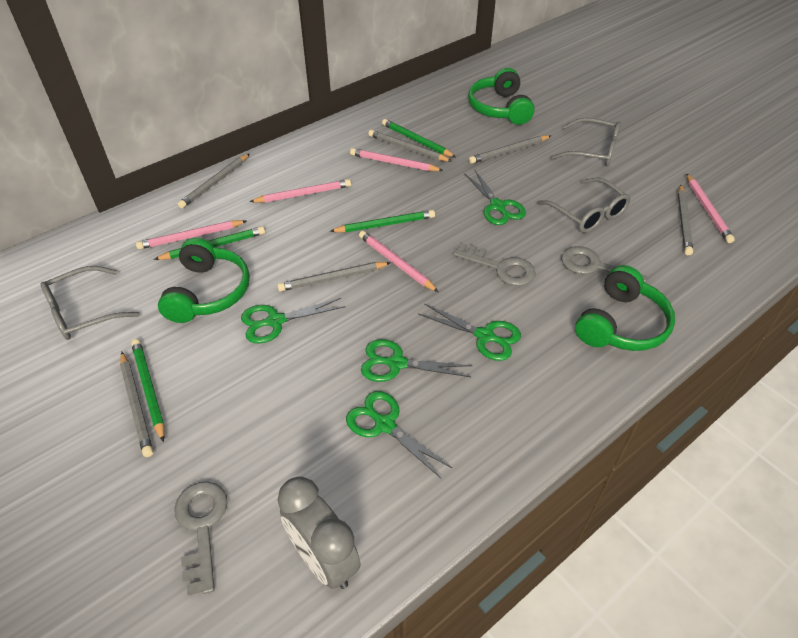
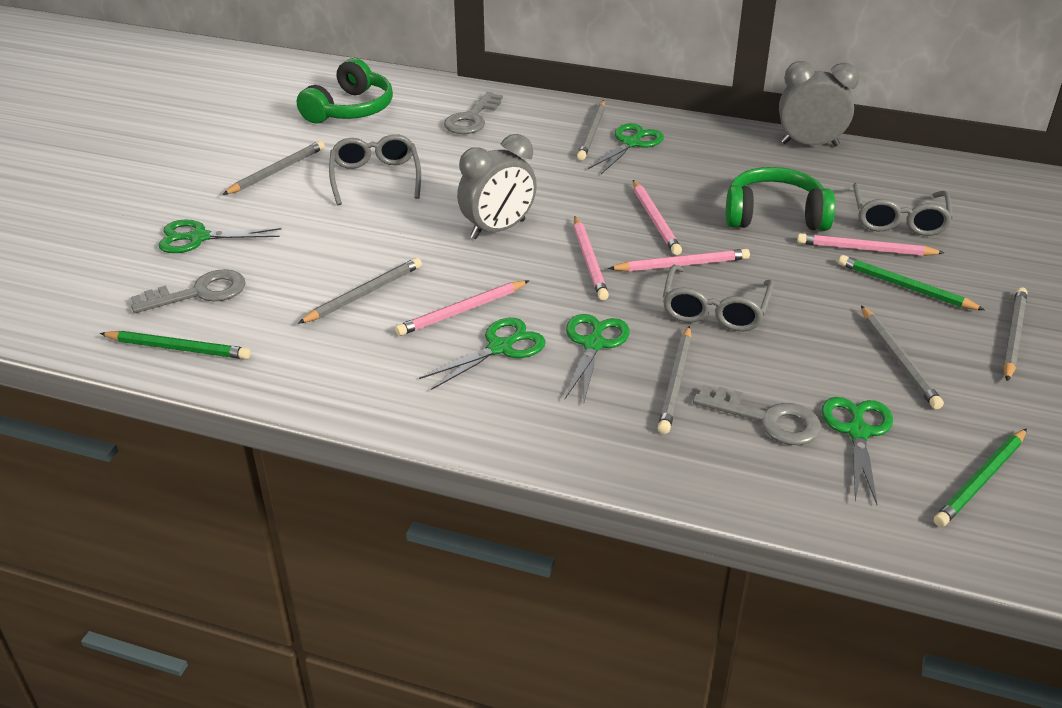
green headphones: 3 -> 2
green pencil: 4 -> 3
grey clock: 1 -> 2

